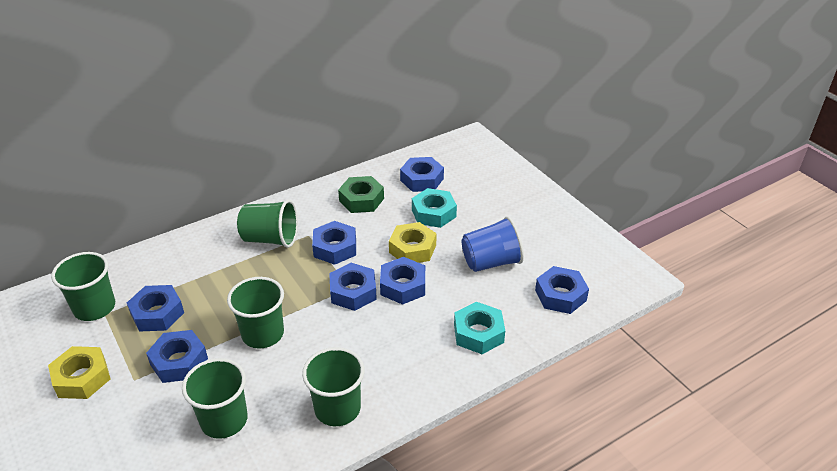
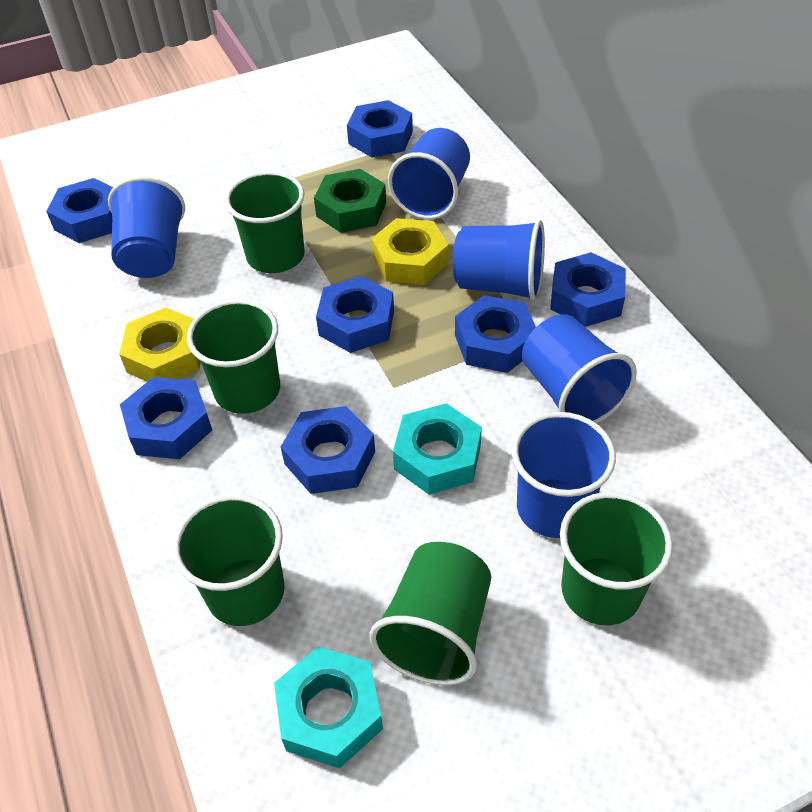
blue cup: 1 -> 5

